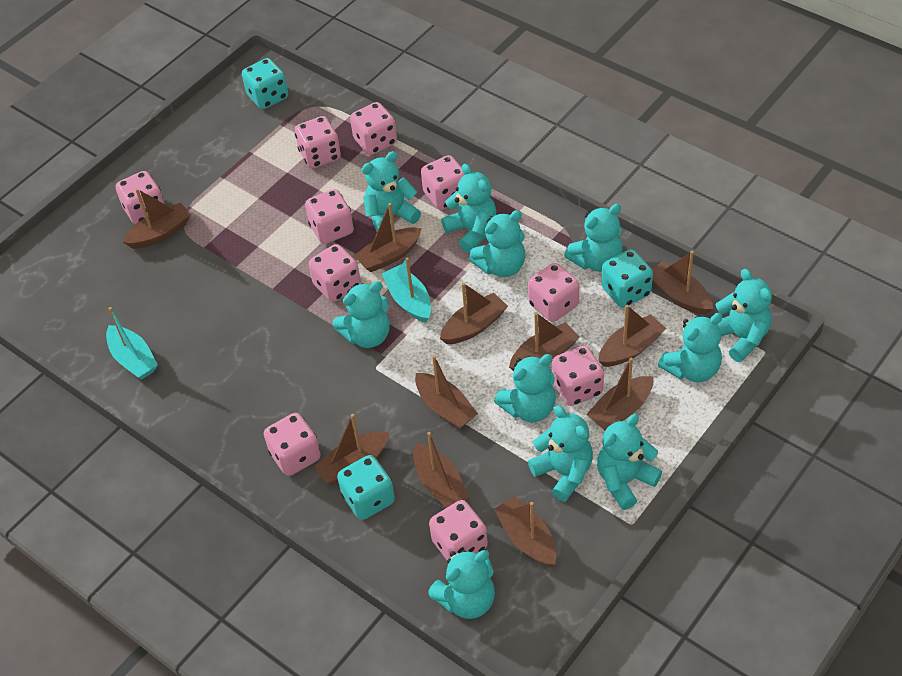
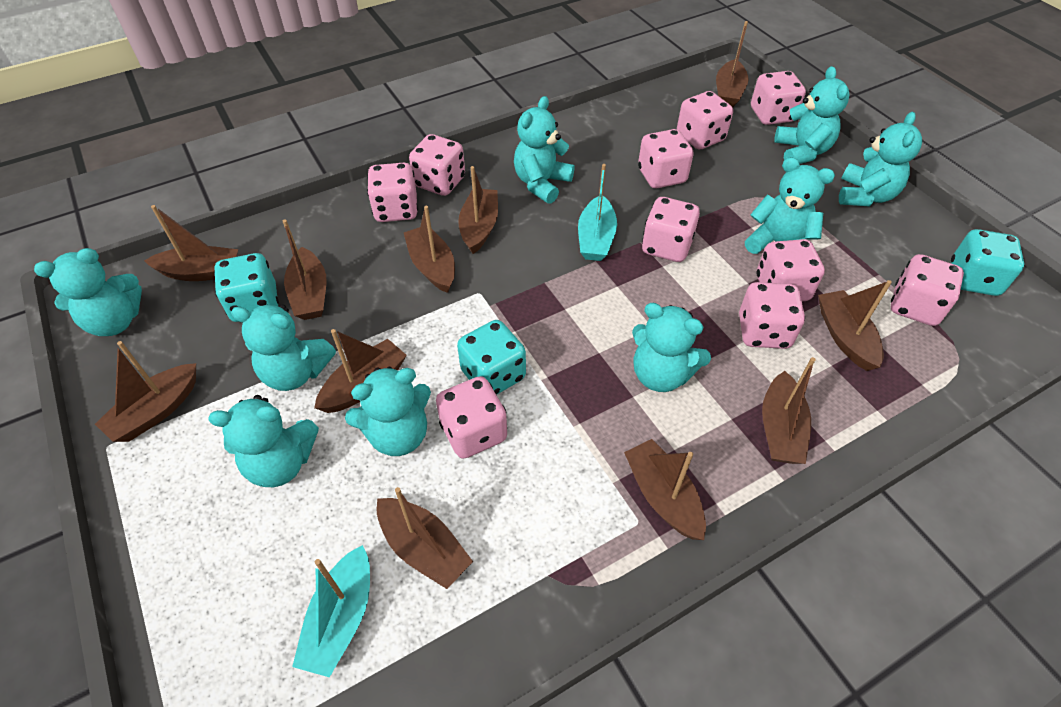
turquoise teddy bear: 11 -> 9

